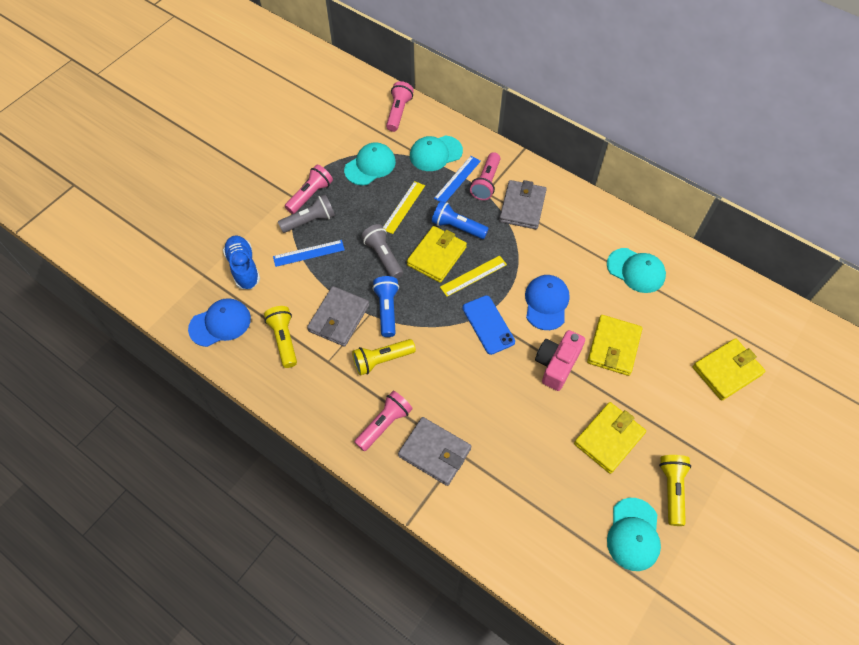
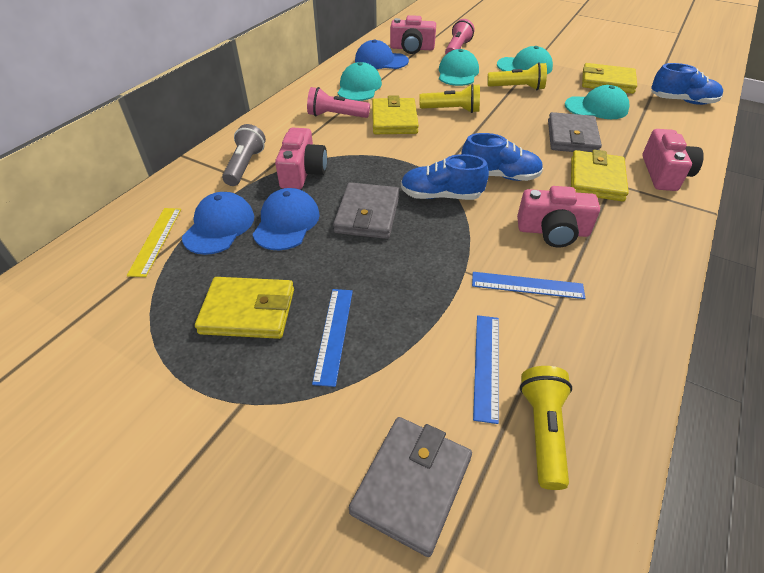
blue cap: 2 -> 3
blue flashlight: 2 -> 0
blue phone: 1 -> 0
blue ruler: 2 -> 3
blue shoe: 1 -> 3
grey flashlight: 2 -> 1
pink camera: 1 -> 4
pink flashlight: 4 -> 2
yellow ruler: 2 -> 1

